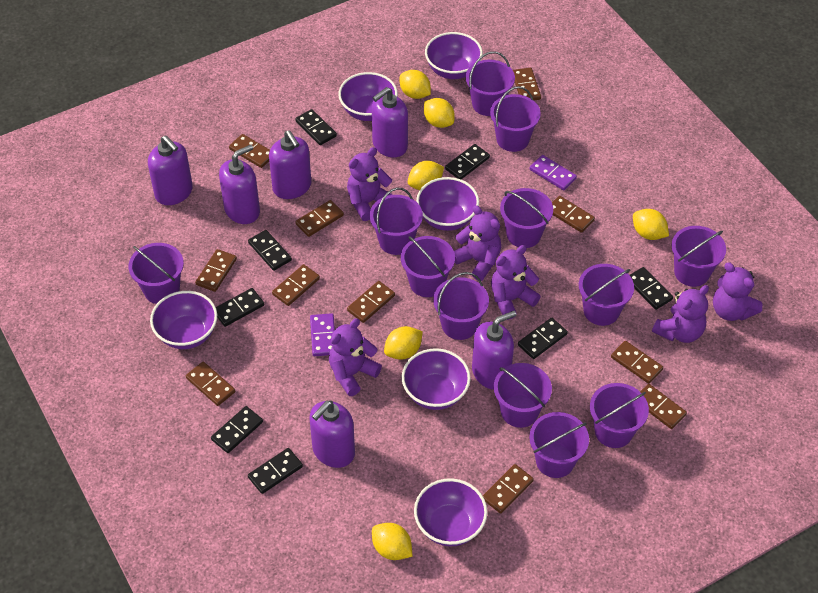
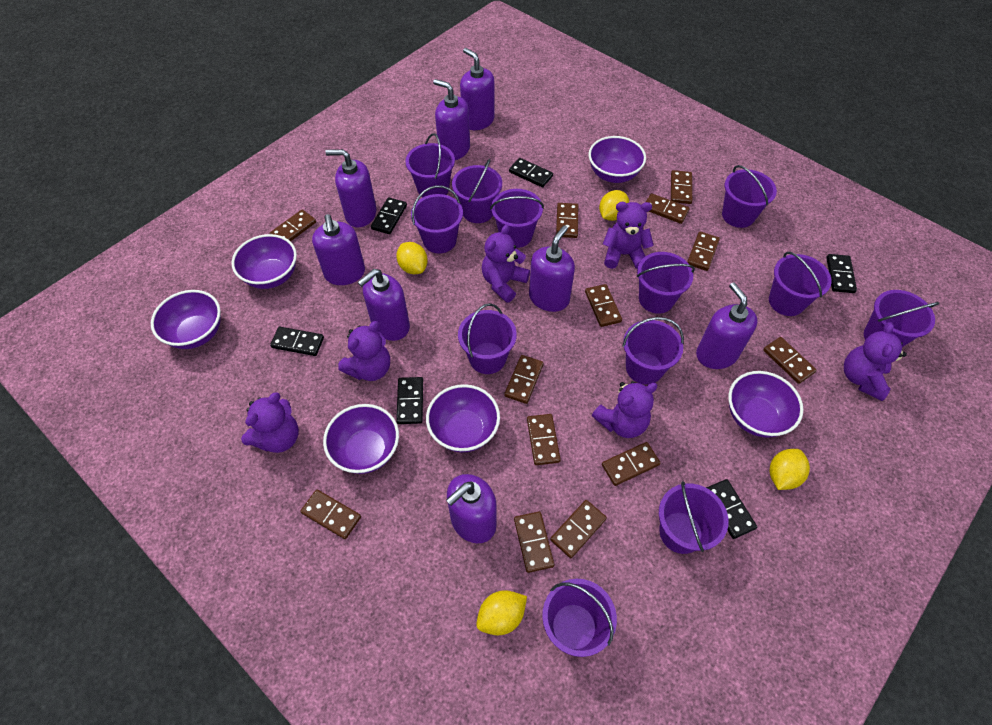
black domino: 8 -> 6
brown domino: 11 -> 13
purple domino: 2 -> 0
purple soap dispenser: 6 -> 8
yellow lemon: 6 -> 4

